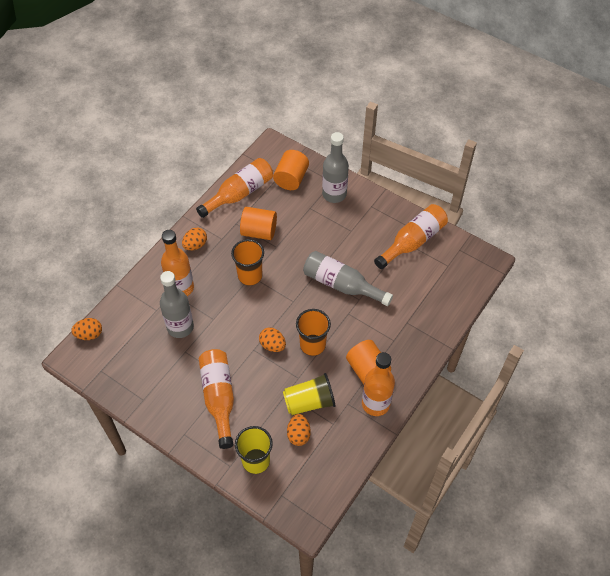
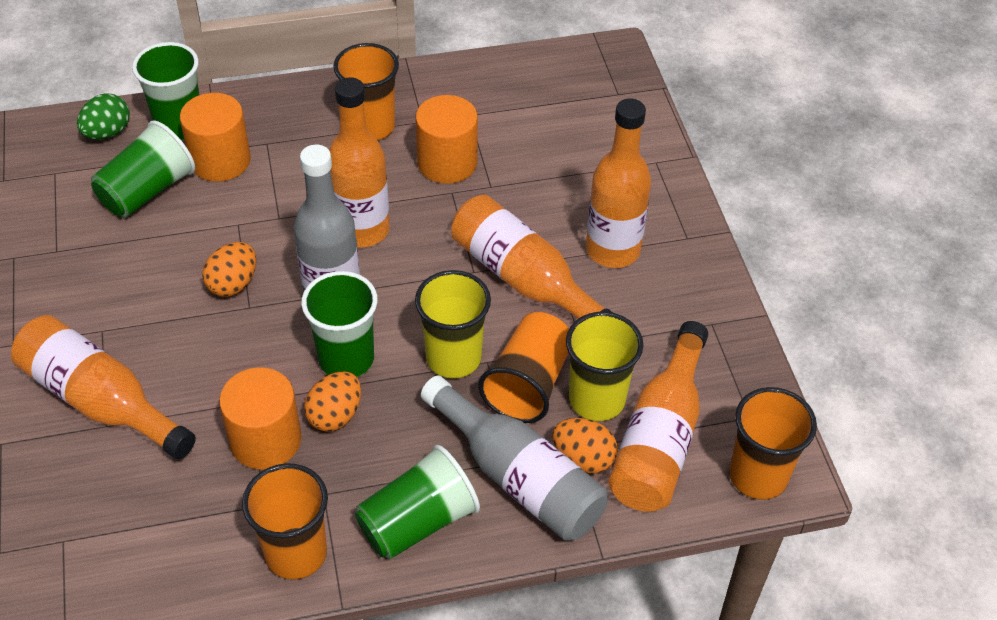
green cup: 0 -> 4
green egg: 0 -> 1
grey bottle: 3 -> 2
orange cup: 2 -> 4
orange egg: 4 -> 3

